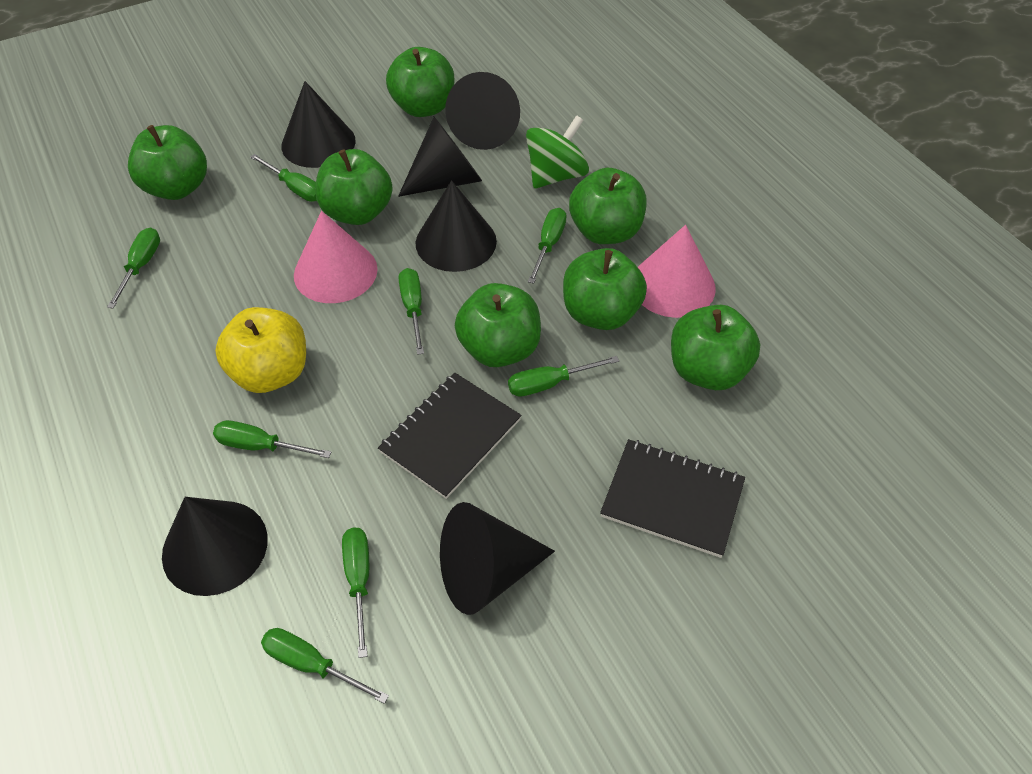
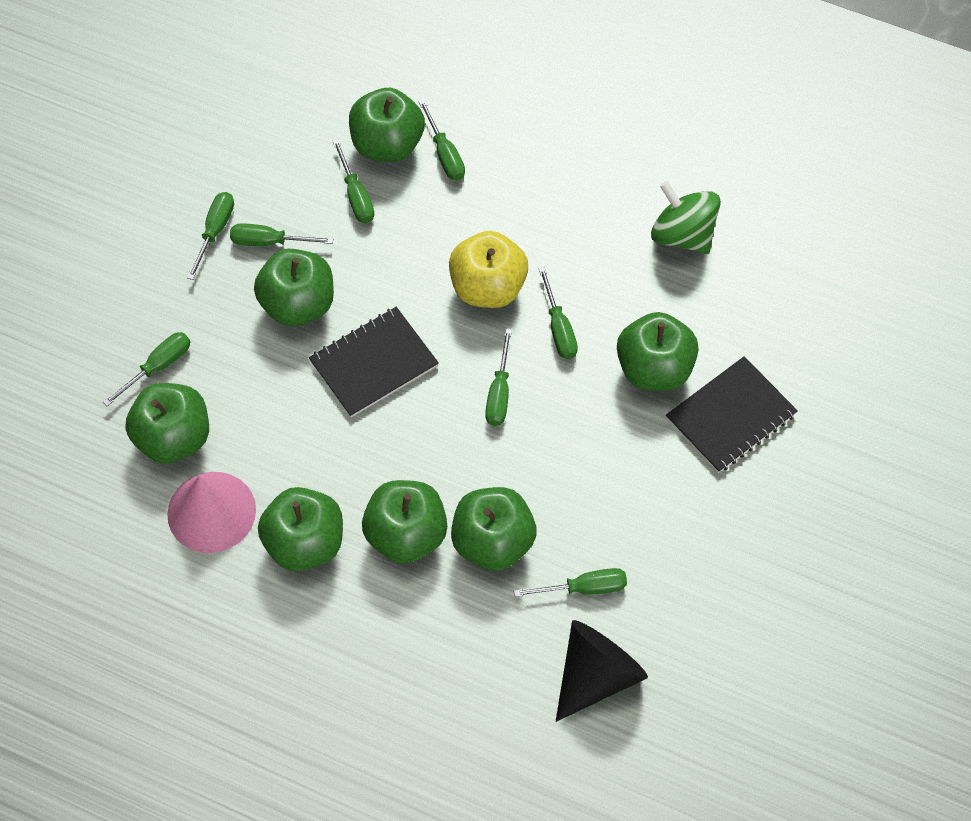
black cone: 6 -> 1
pink cone: 2 -> 1

